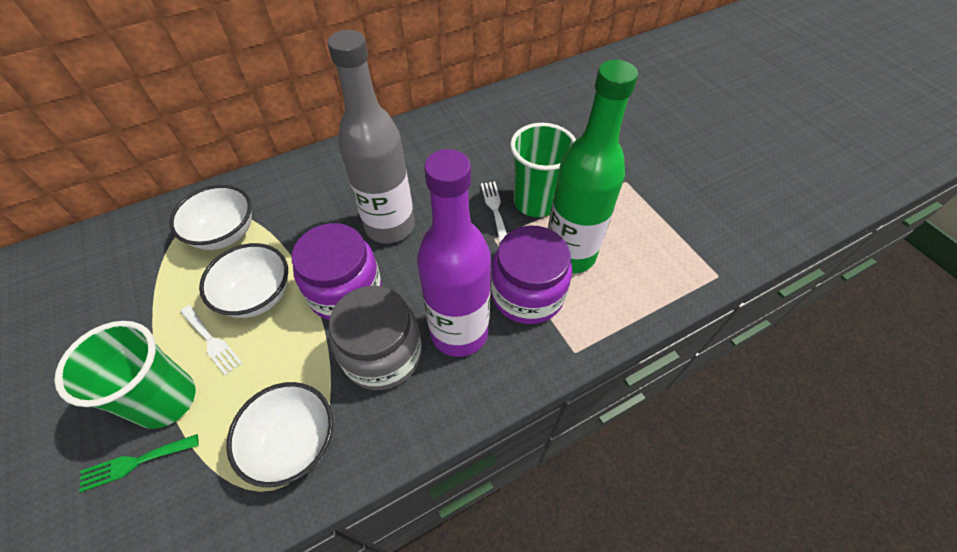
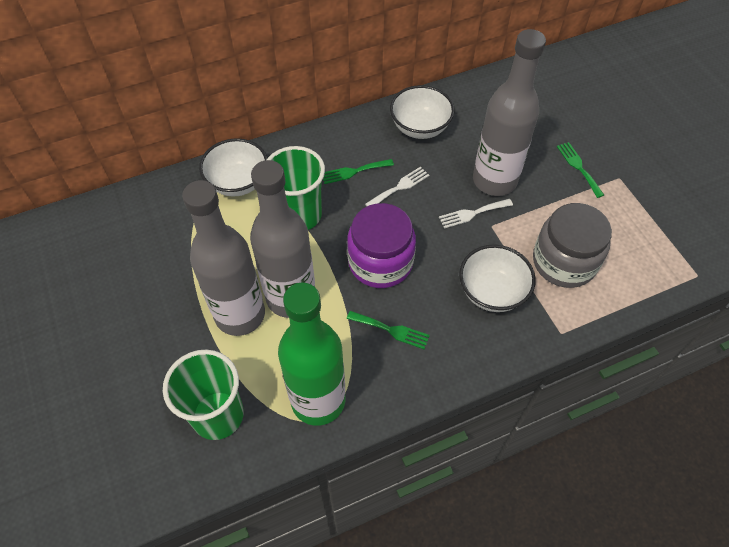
green fork: 1 -> 3
grey bottle: 1 -> 3
purple bottle: 1 -> 0
purple jar: 2 -> 1

